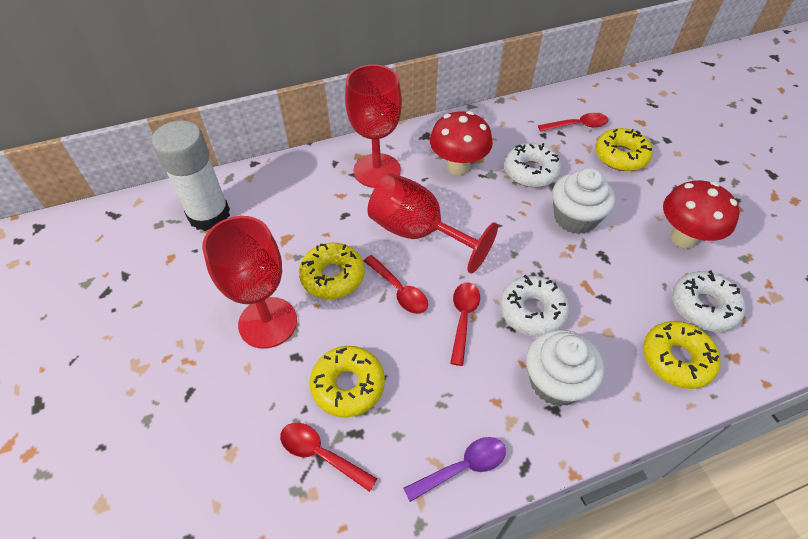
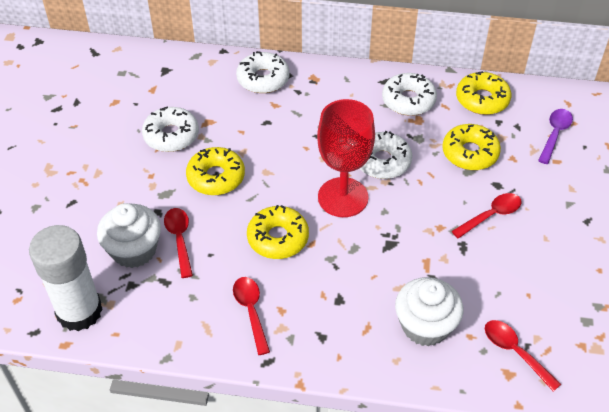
red goblet: 3 -> 1
red mushroom: 2 -> 0
white donut: 3 -> 4

